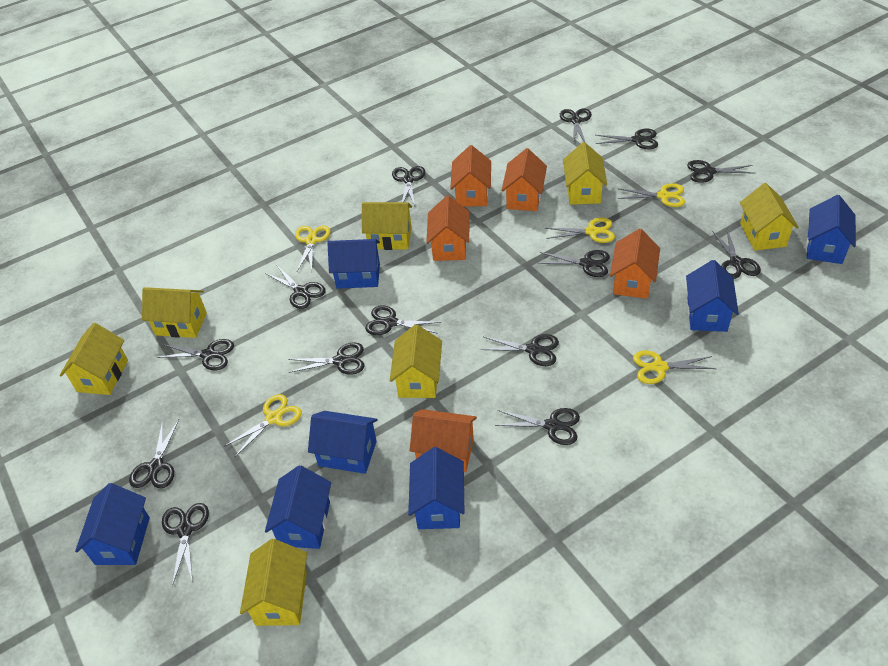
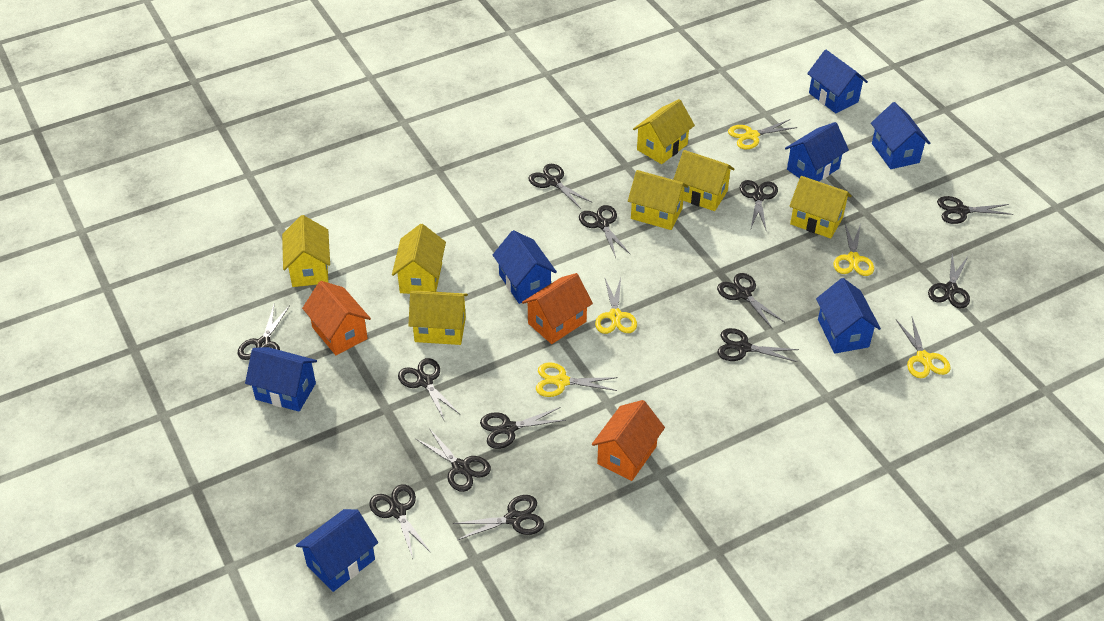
black scissors: 14 -> 13
orange house: 5 -> 3

